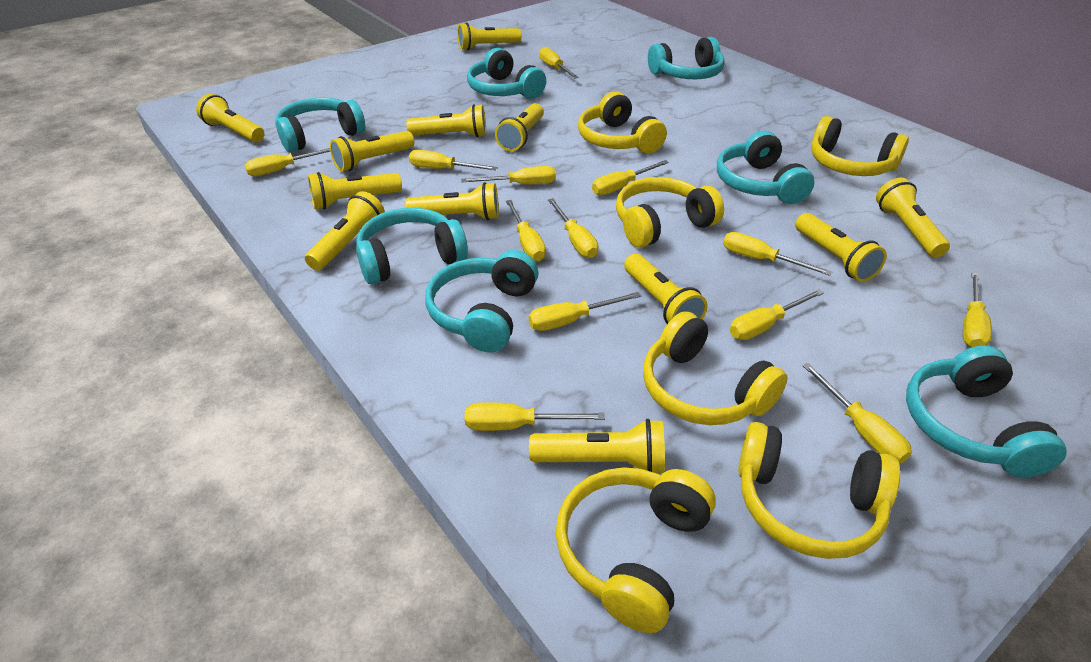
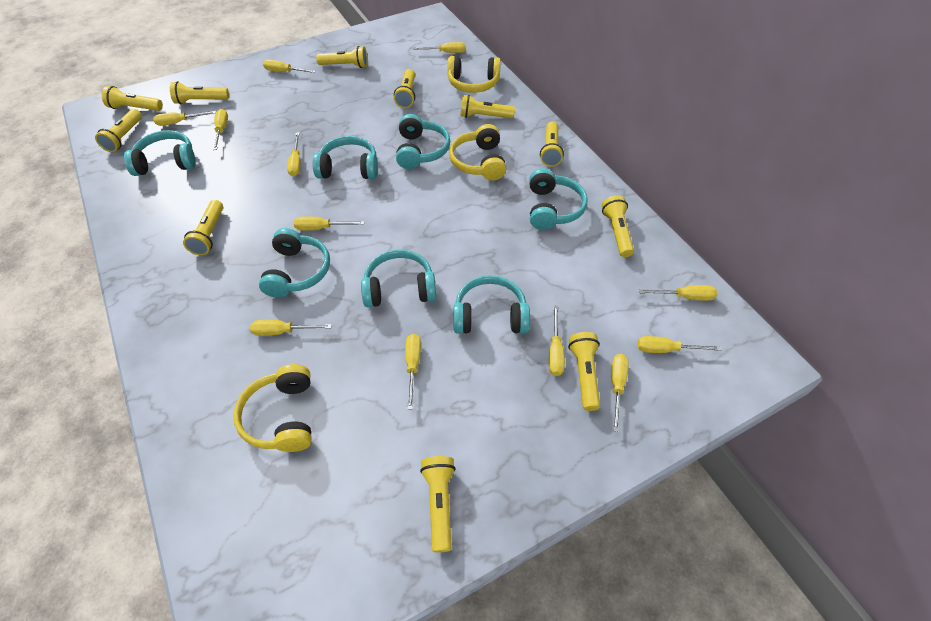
yellow flashlight: 12 -> 11
yellow headphones: 6 -> 3
yellow screwdriver: 13 -> 12

